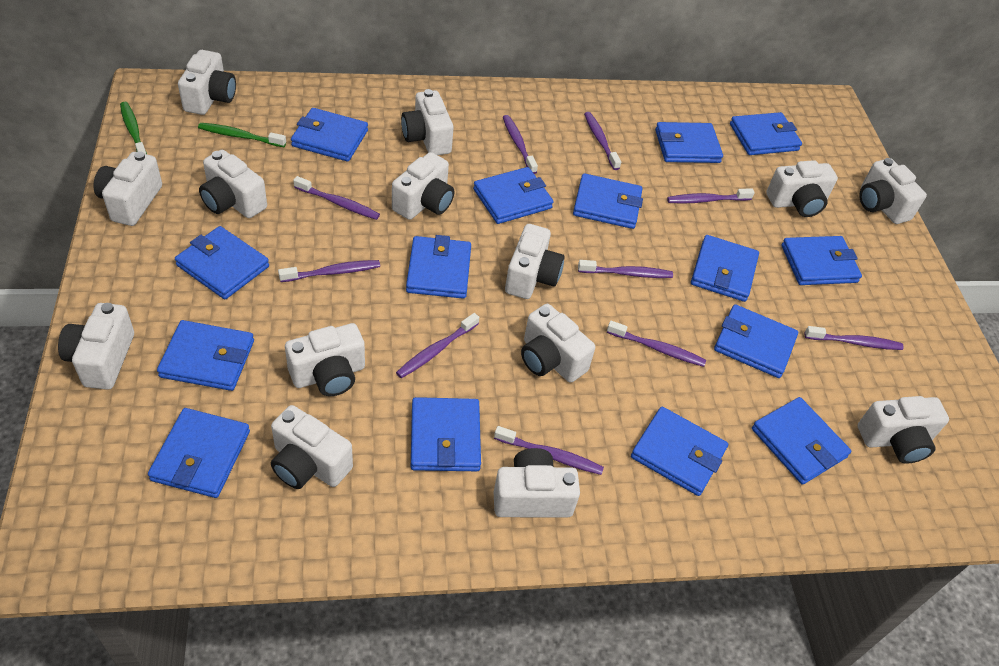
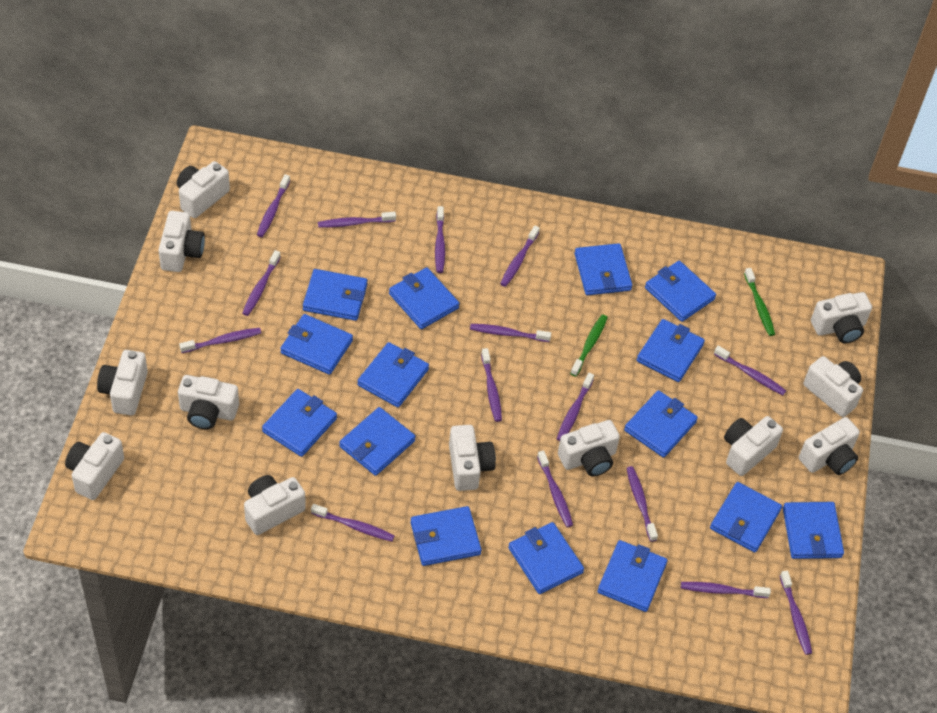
purple toothbrush: 10 -> 15
white camera: 14 -> 12

